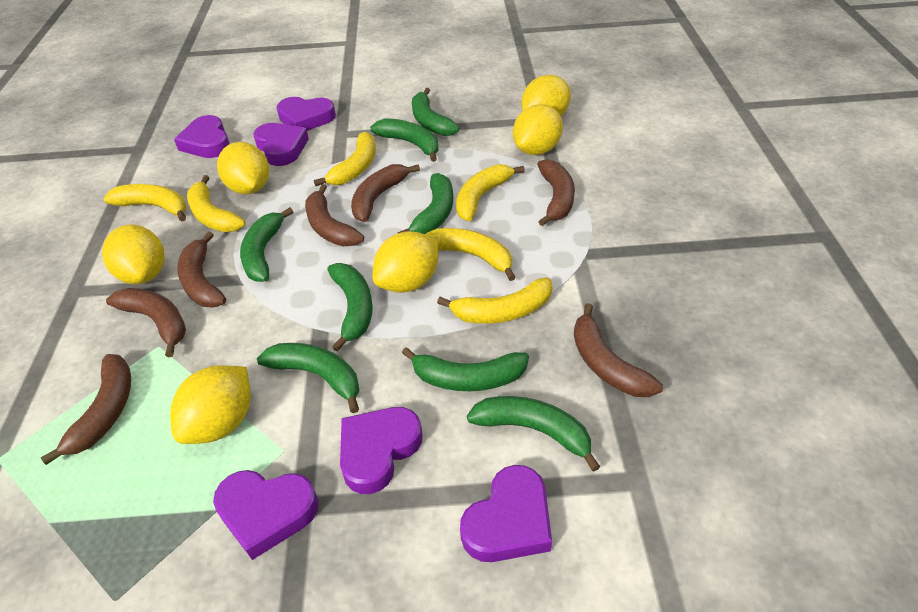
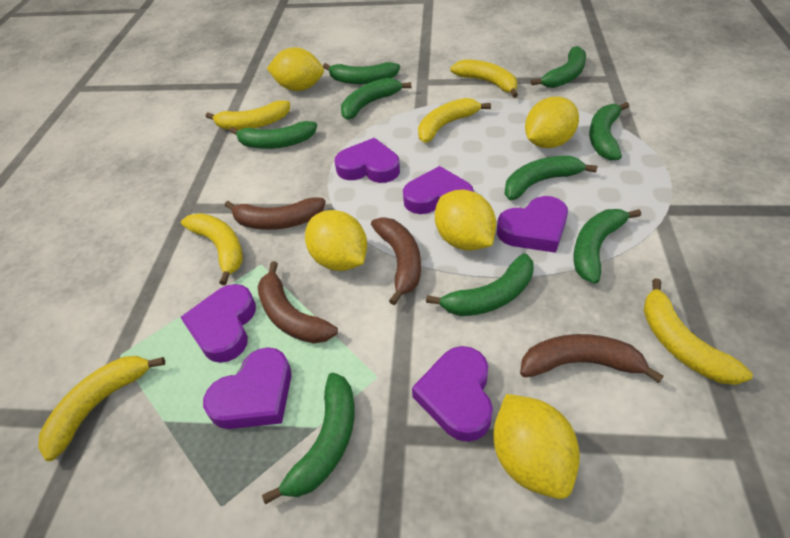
brown banana: 7 -> 4
green banana: 8 -> 9
yellow lemon: 6 -> 5

